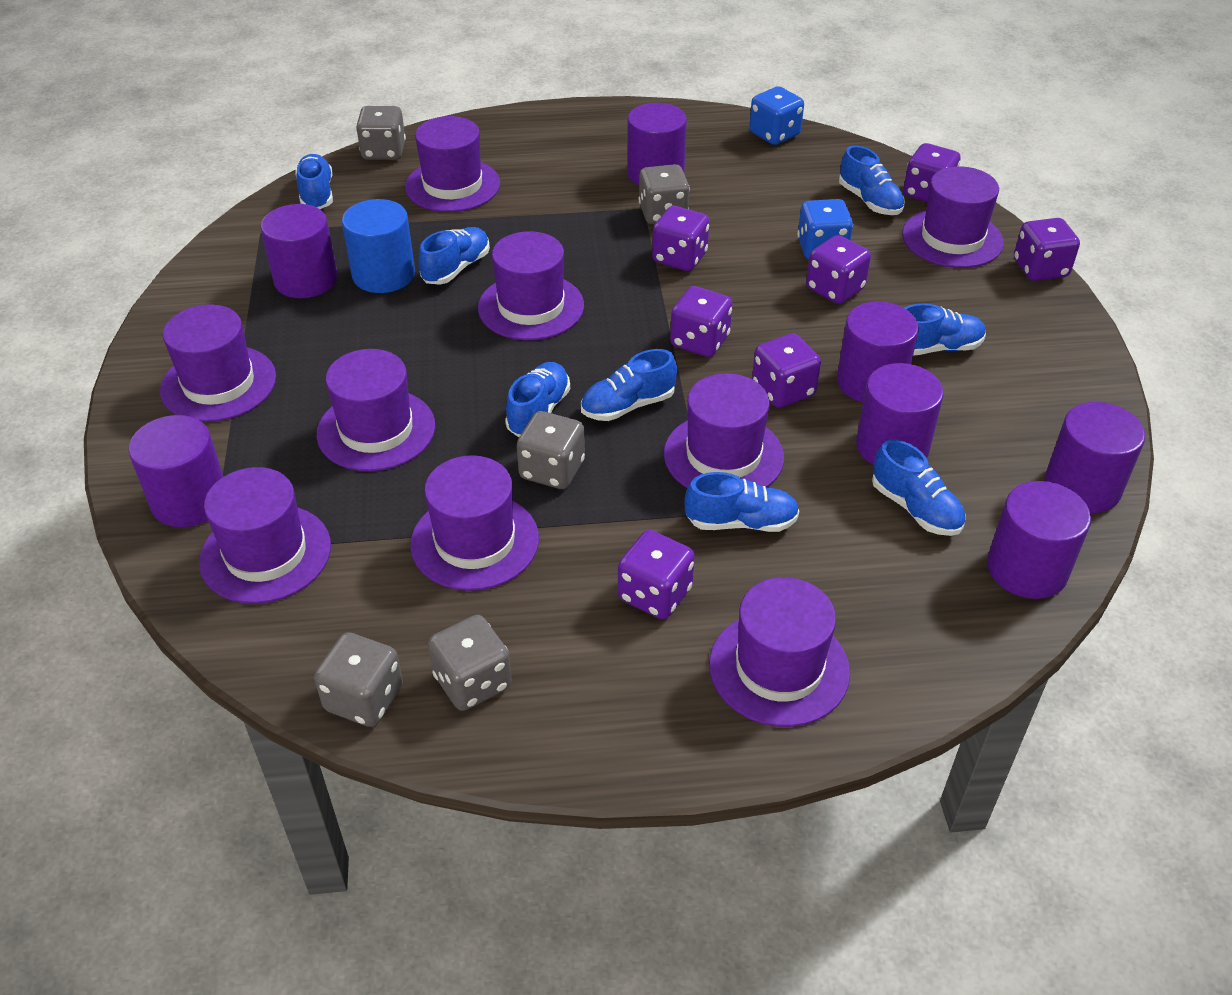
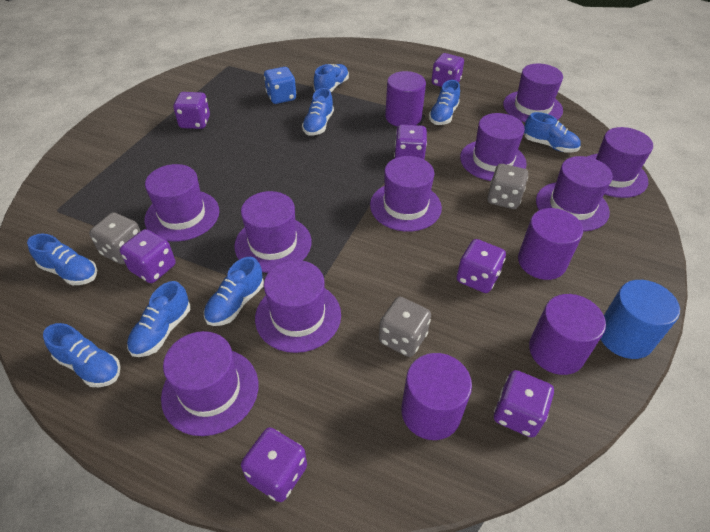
blue dice: 2 -> 1
grey dice: 5 -> 3
purple cylinder: 7 -> 4

